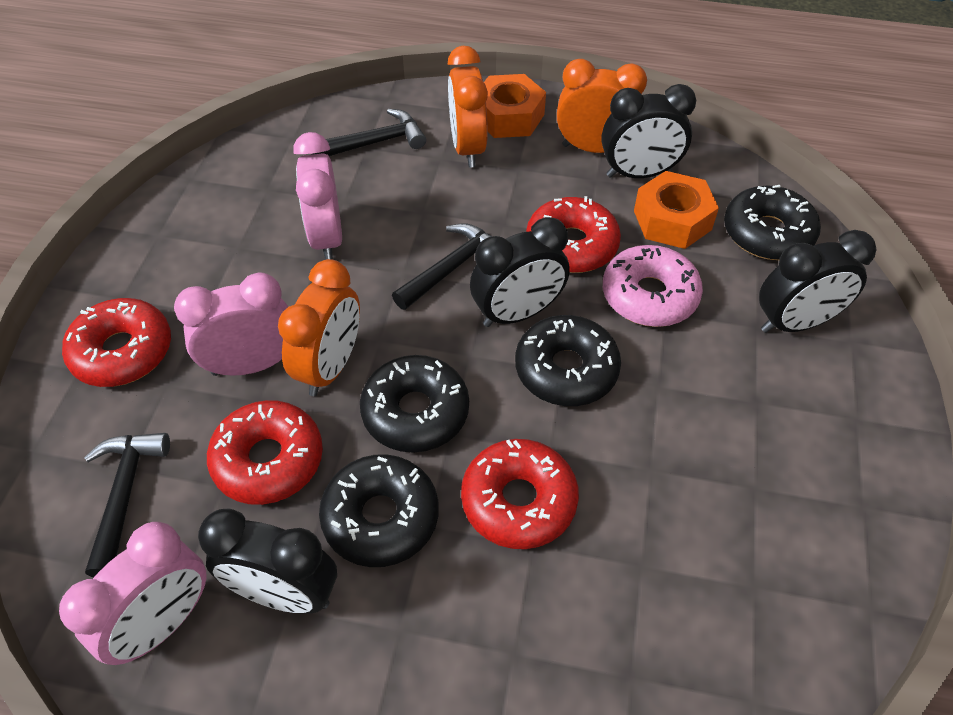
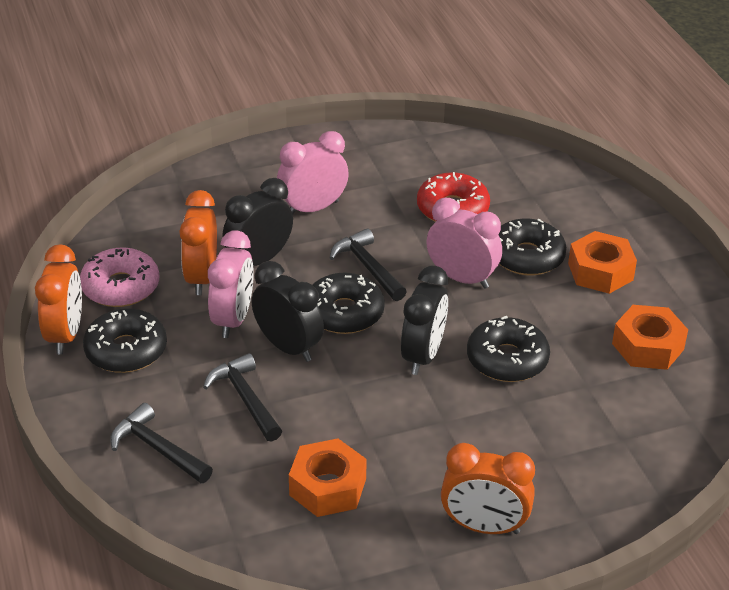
black clock: 4 -> 3
orange nut: 2 -> 3
red donut: 4 -> 1

